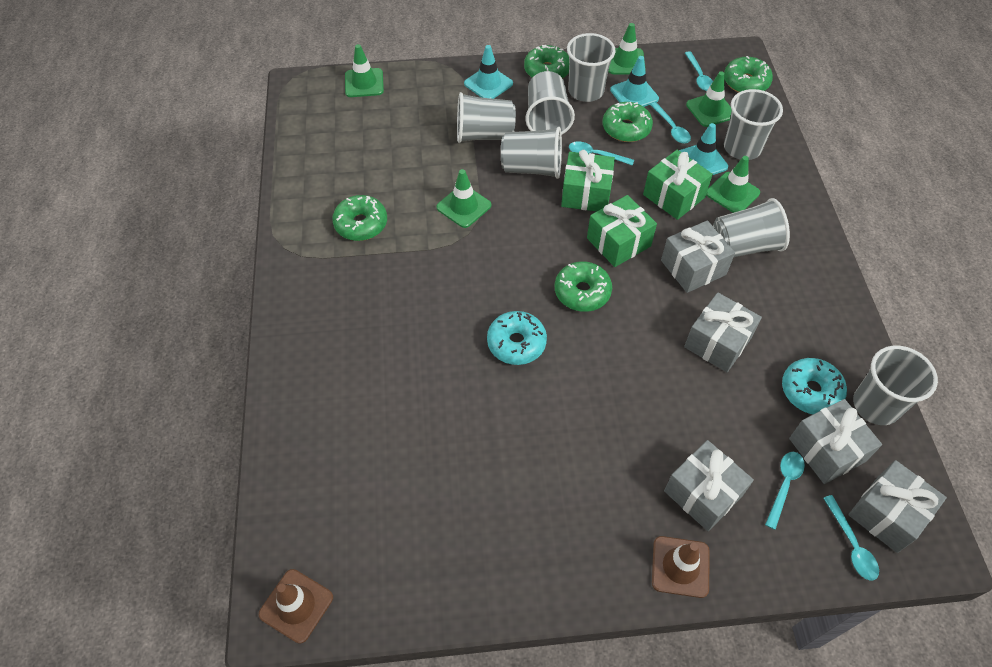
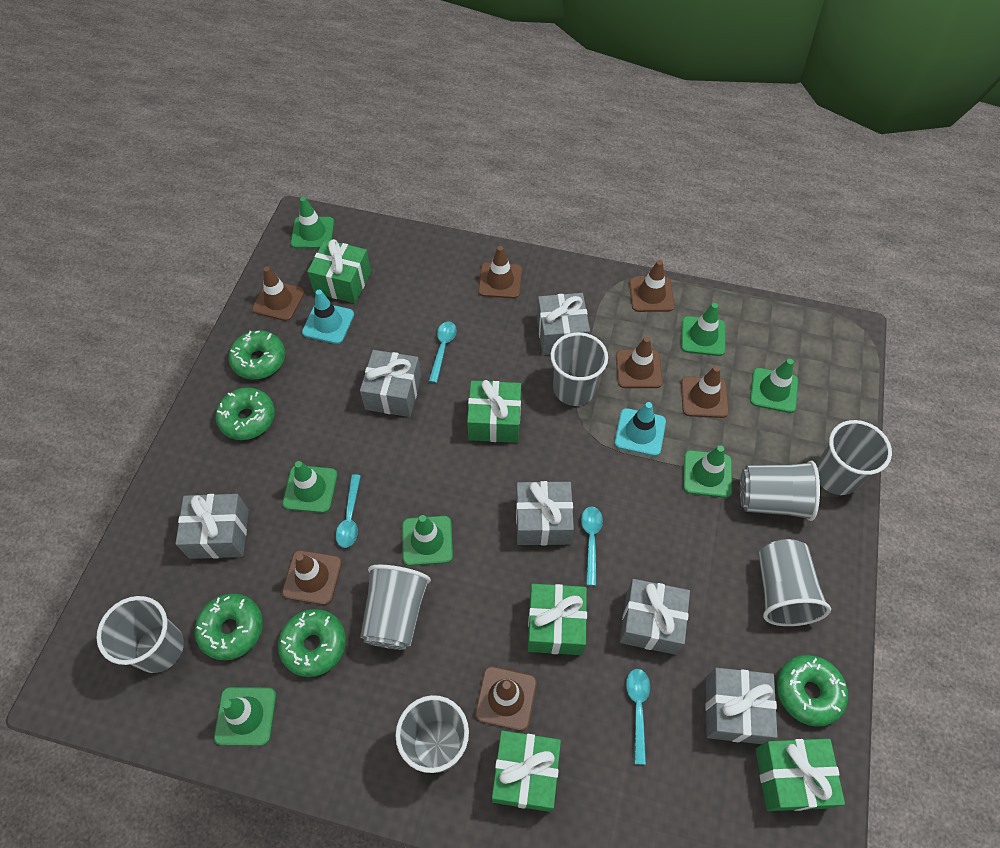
brown traffic cone: 2 -> 7
green gift: 3 -> 5
green traffic cone: 5 -> 7
grey gift: 5 -> 6
turquoise donut: 2 -> 0
turquoise spoon: 5 -> 4
turquoise traffic cone: 3 -> 2

